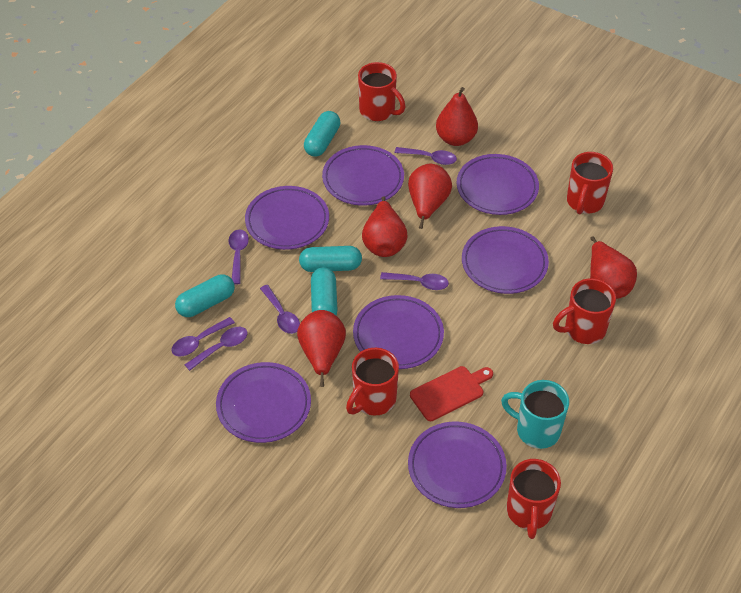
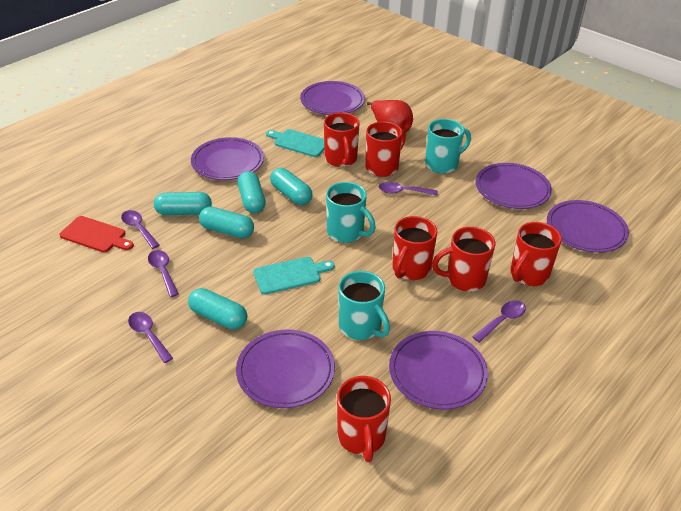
purple plate: 7 -> 6
purple spoon: 6 -> 5
red mug: 5 -> 6
red pear: 5 -> 1
turquoise capsule: 4 -> 5
turquoise cutting board: 0 -> 2
turquoise mug: 1 -> 3

